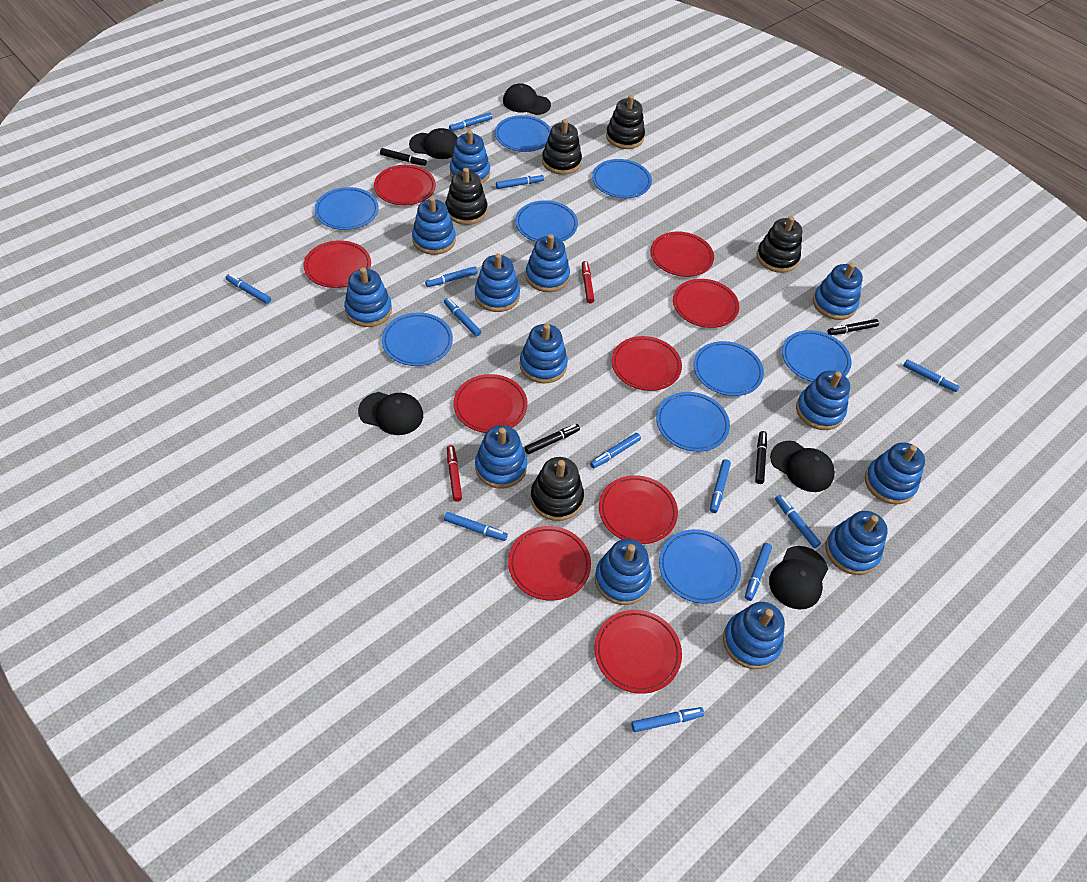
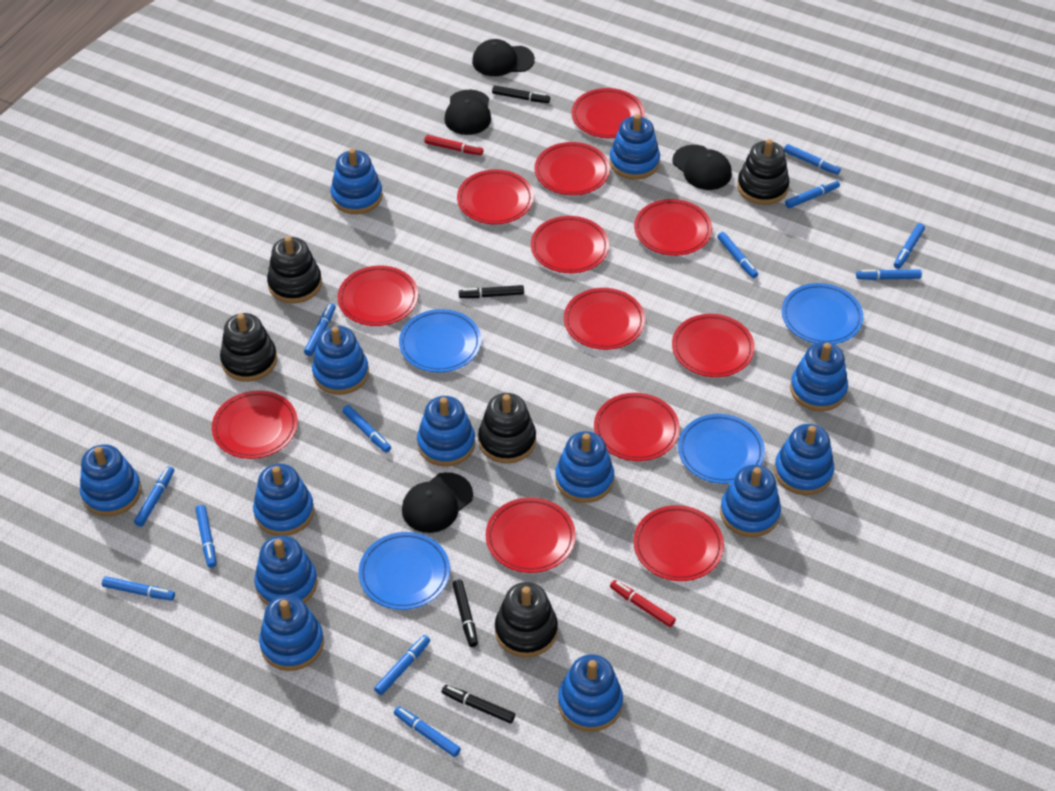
black cap: 5 -> 4
blue plate: 9 -> 4
red plate: 9 -> 12

